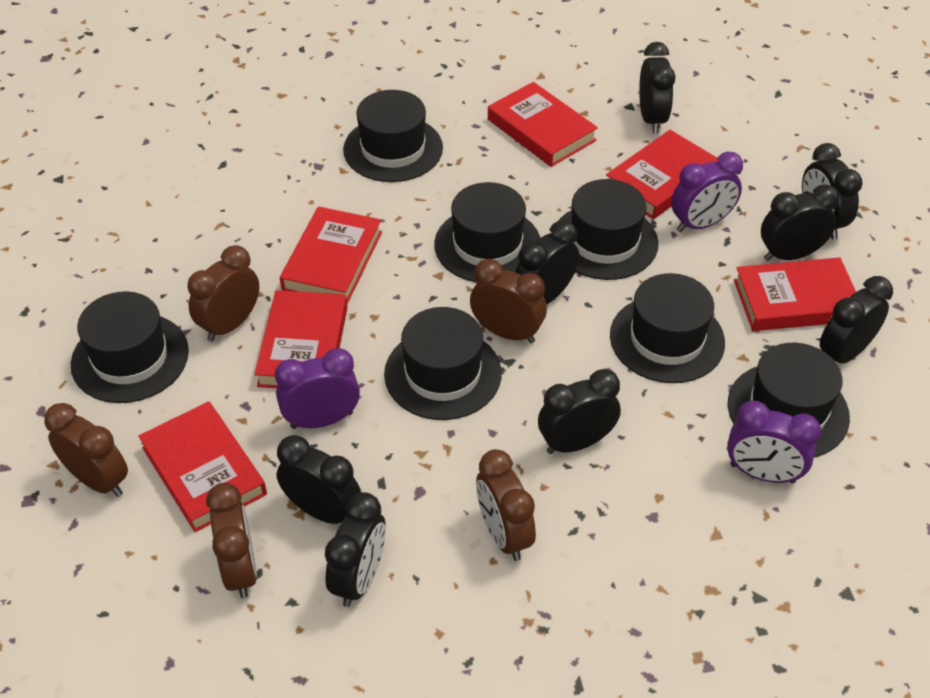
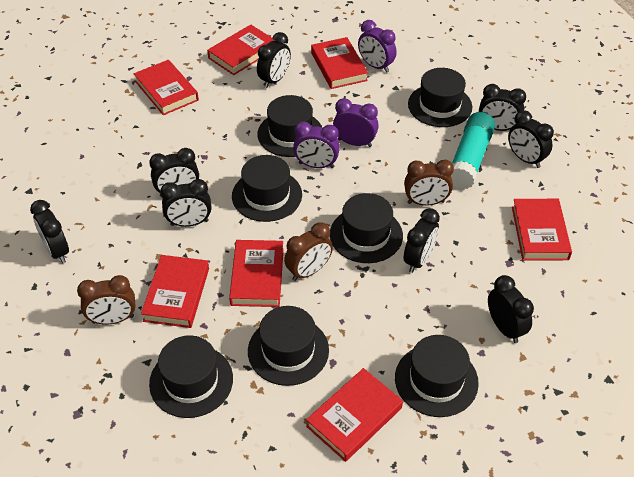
brown clock: 5 -> 3
red book: 6 -> 7
turquoise glue stick: 0 -> 1

